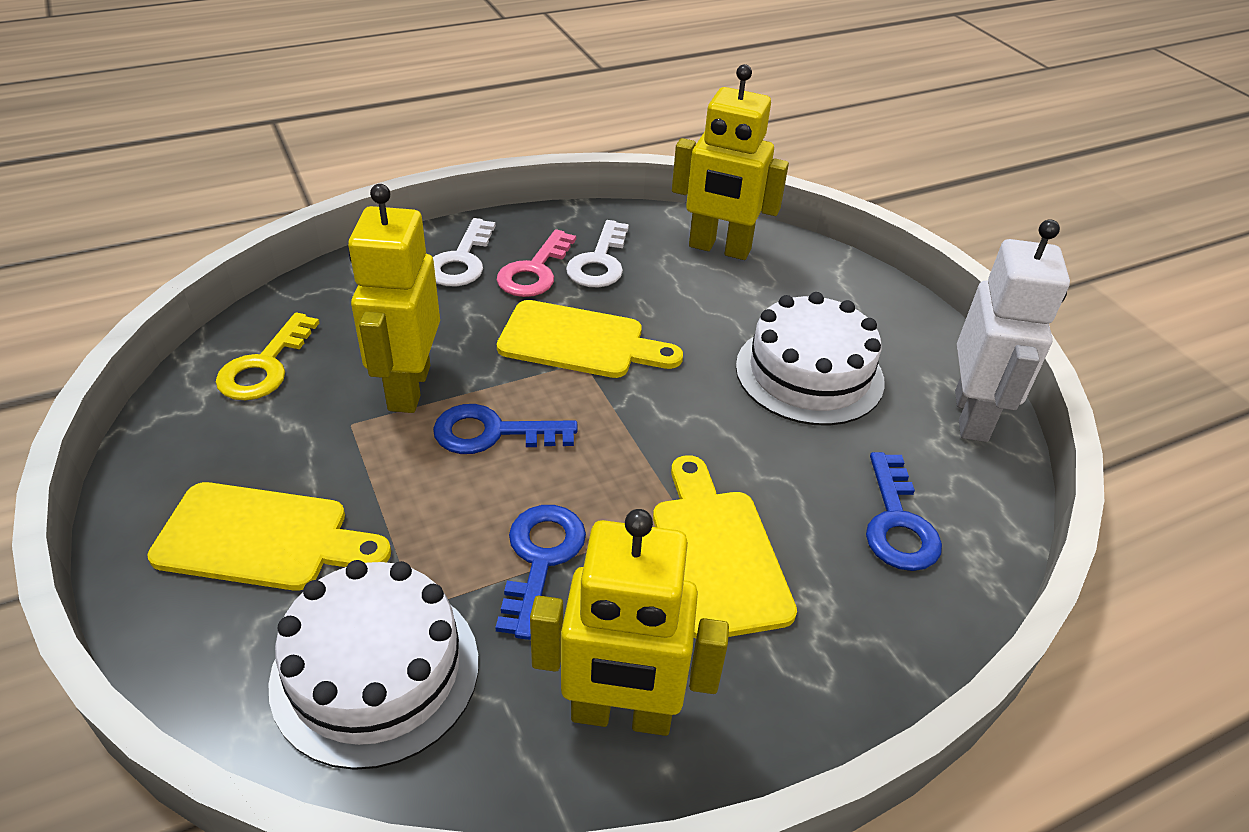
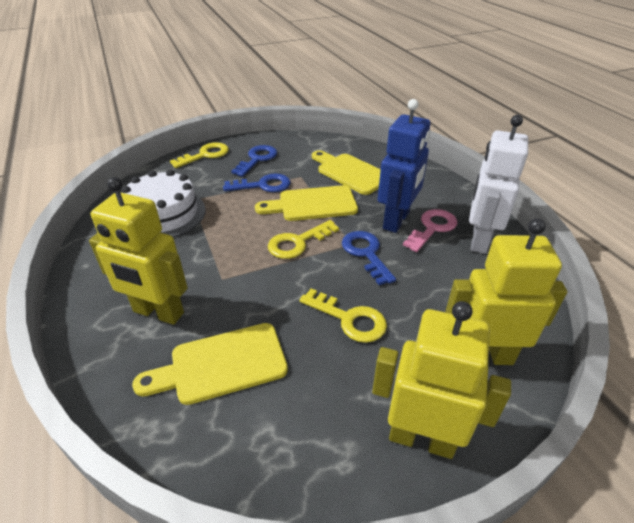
blue robot: 0 -> 1
white cake: 2 -> 1
white key: 2 -> 0
yellow key: 1 -> 3

